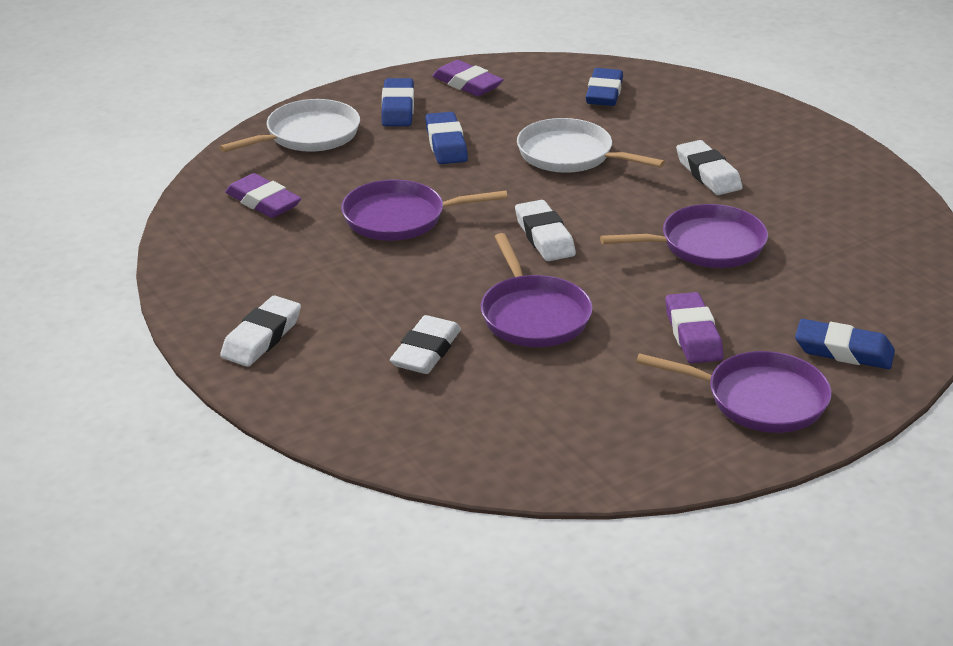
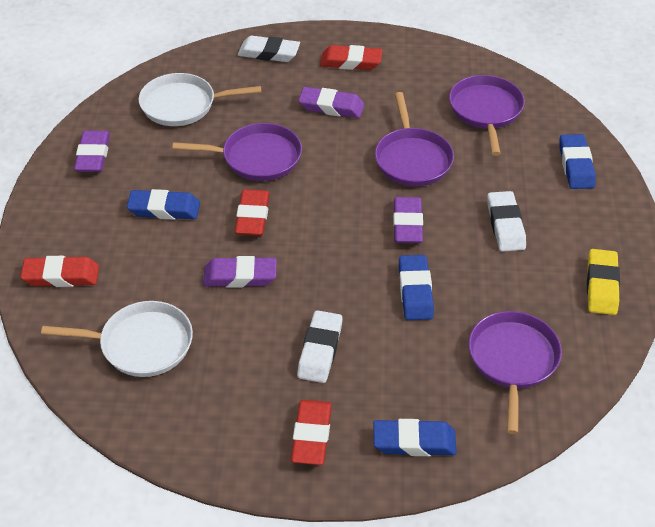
purple eraser: 3 -> 4
red eraser: 0 -> 4
white eraser: 4 -> 3
yellow eraser: 0 -> 1

